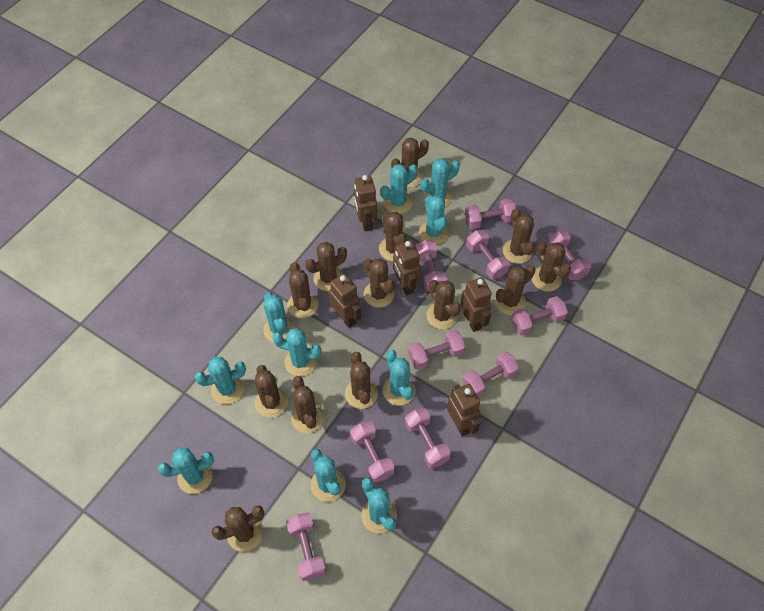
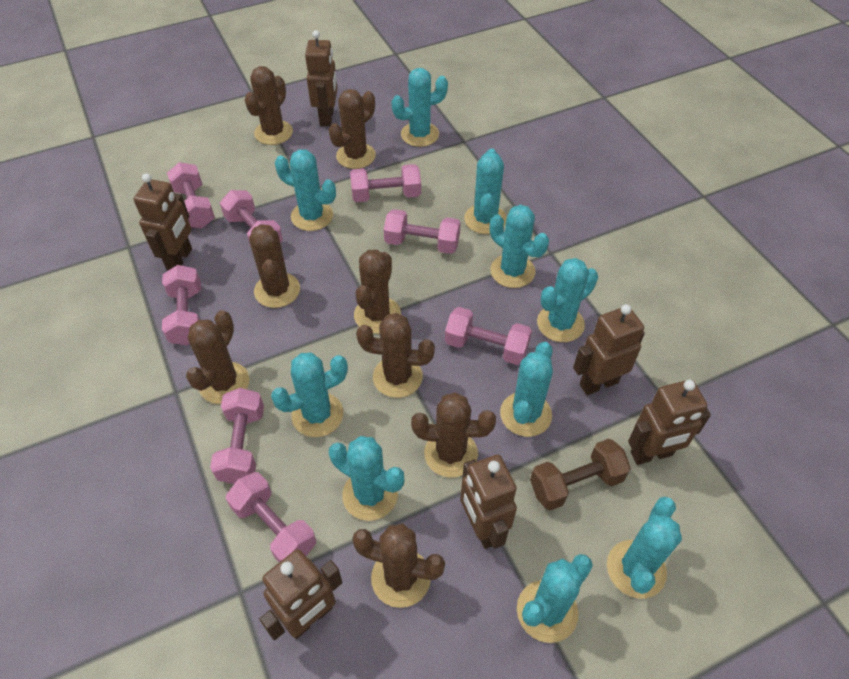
brown cactus: 13 -> 8
brown dumbbell: 0 -> 1
brown robot: 5 -> 6
pink dumbbell: 10 -> 8

